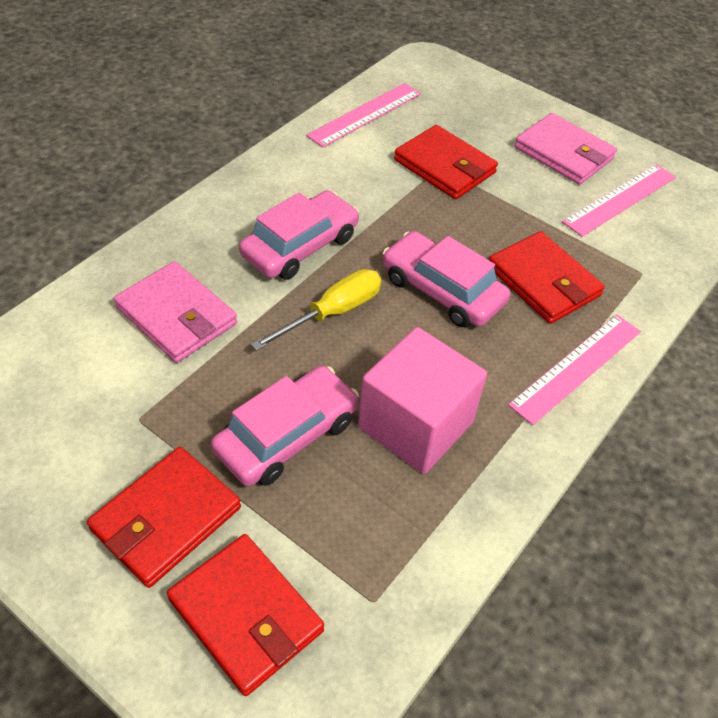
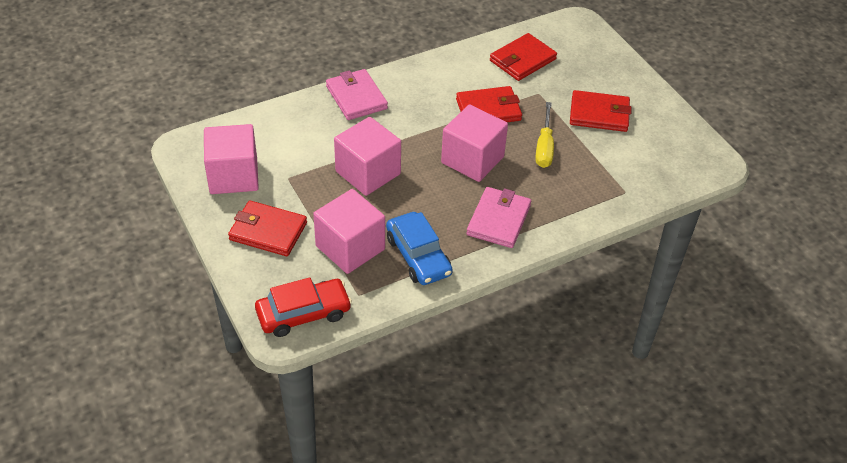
blue car: 0 -> 1
pink car: 3 -> 0
pink cube: 1 -> 4
pink ruler: 3 -> 0
red car: 0 -> 1

